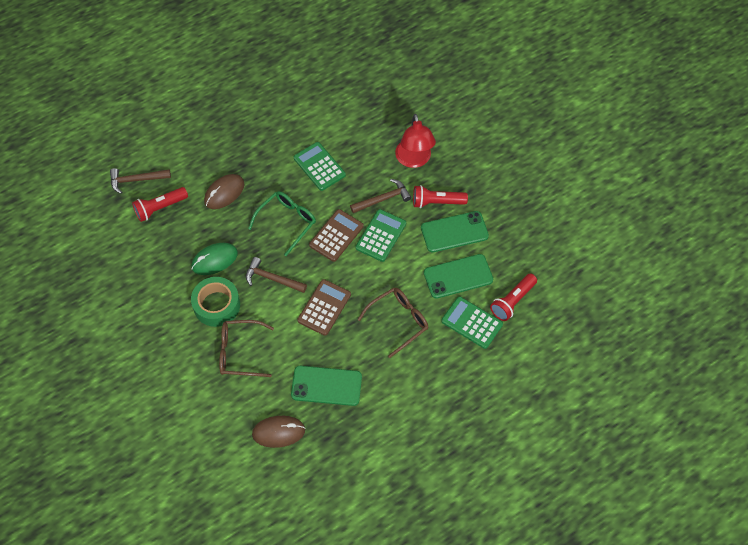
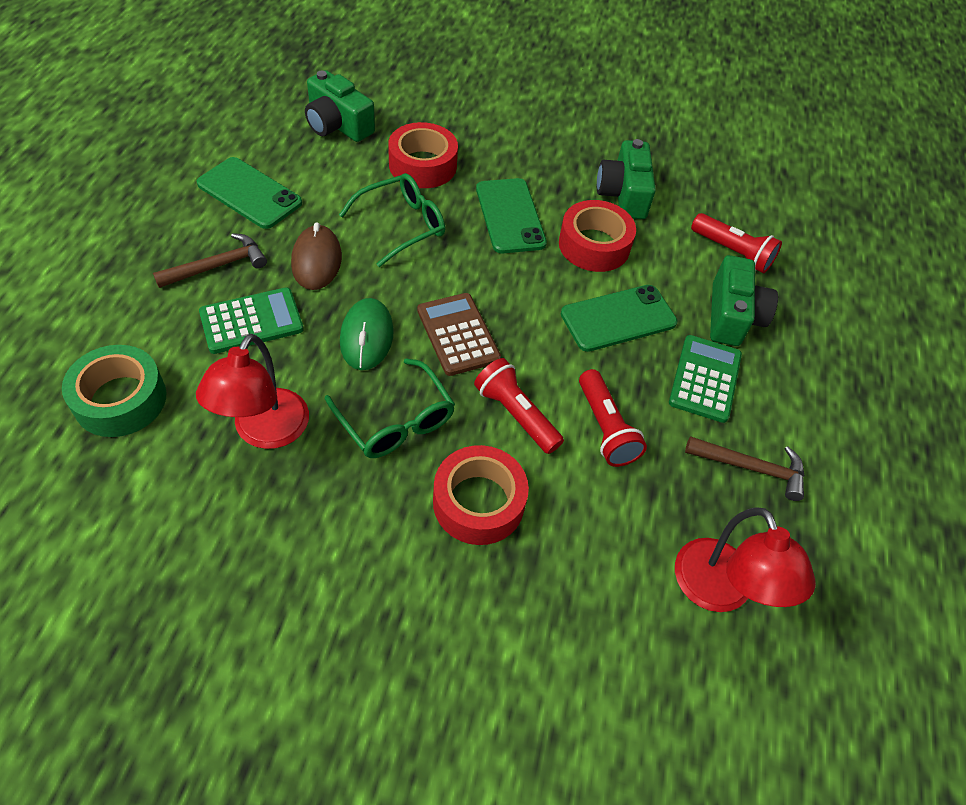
brown calculator: 2 -> 1
brown glasses: 2 -> 0
brown hammer: 3 -> 2
brown mouse: 2 -> 1
green calculator: 3 -> 2
green camera: 0 -> 3
green glasses: 1 -> 2
red lamp: 1 -> 2
red tape: 0 -> 3

